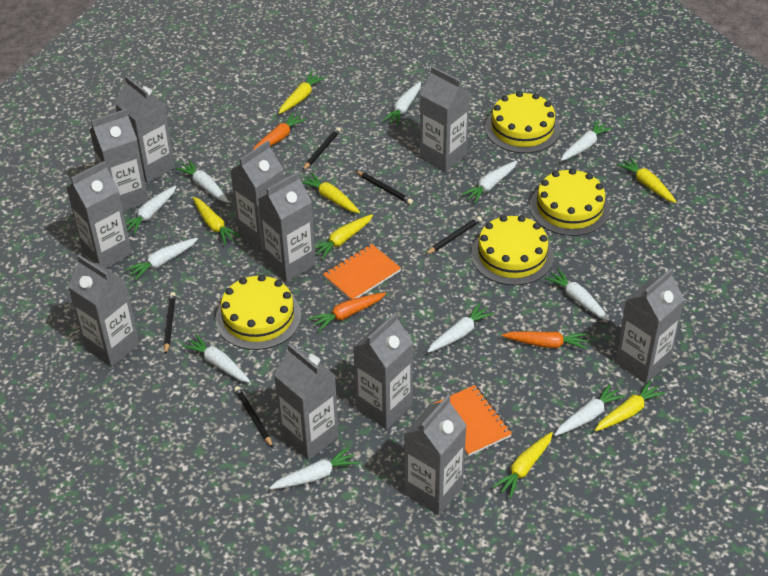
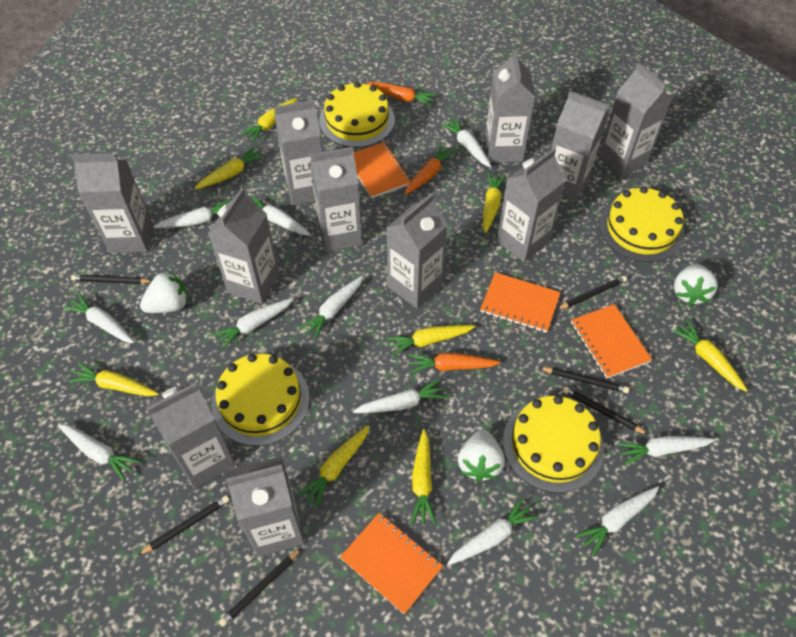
black pencil: 5 -> 6
orange notebook: 2 -> 4
white strawberry: 0 -> 3
yellow carrot: 7 -> 8

